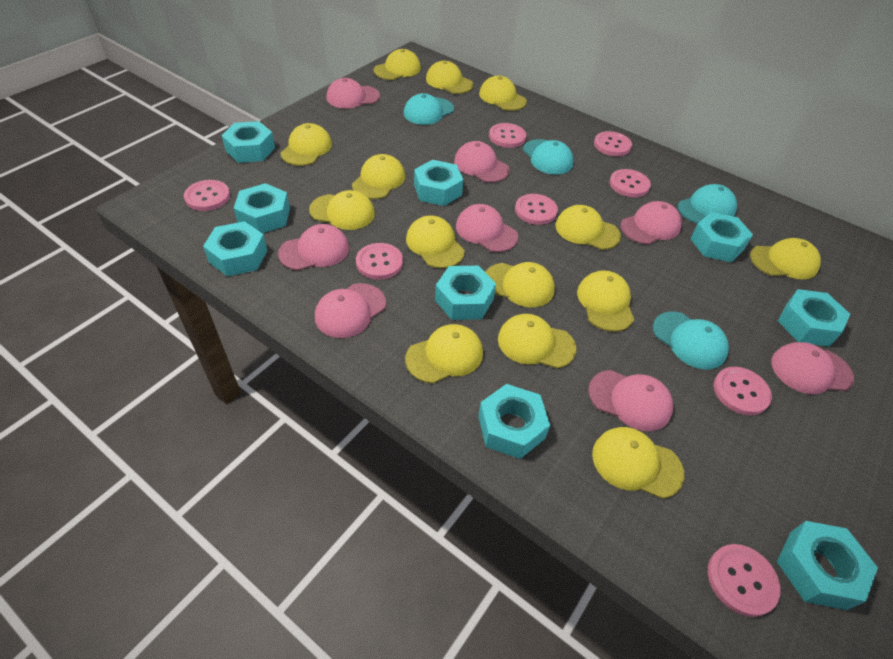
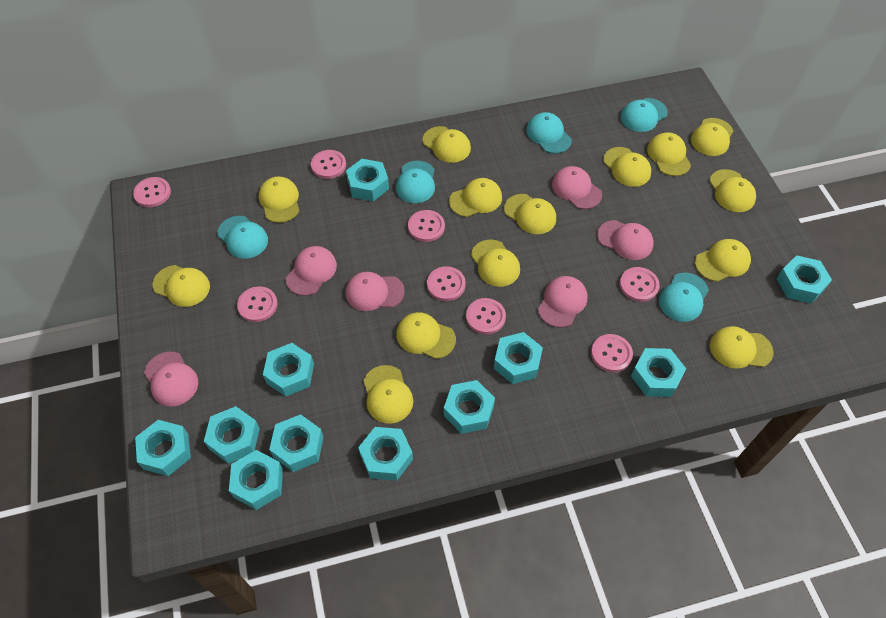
pink cap: 8 -> 6
turquoise cap: 4 -> 5
turquoise nut: 9 -> 11

